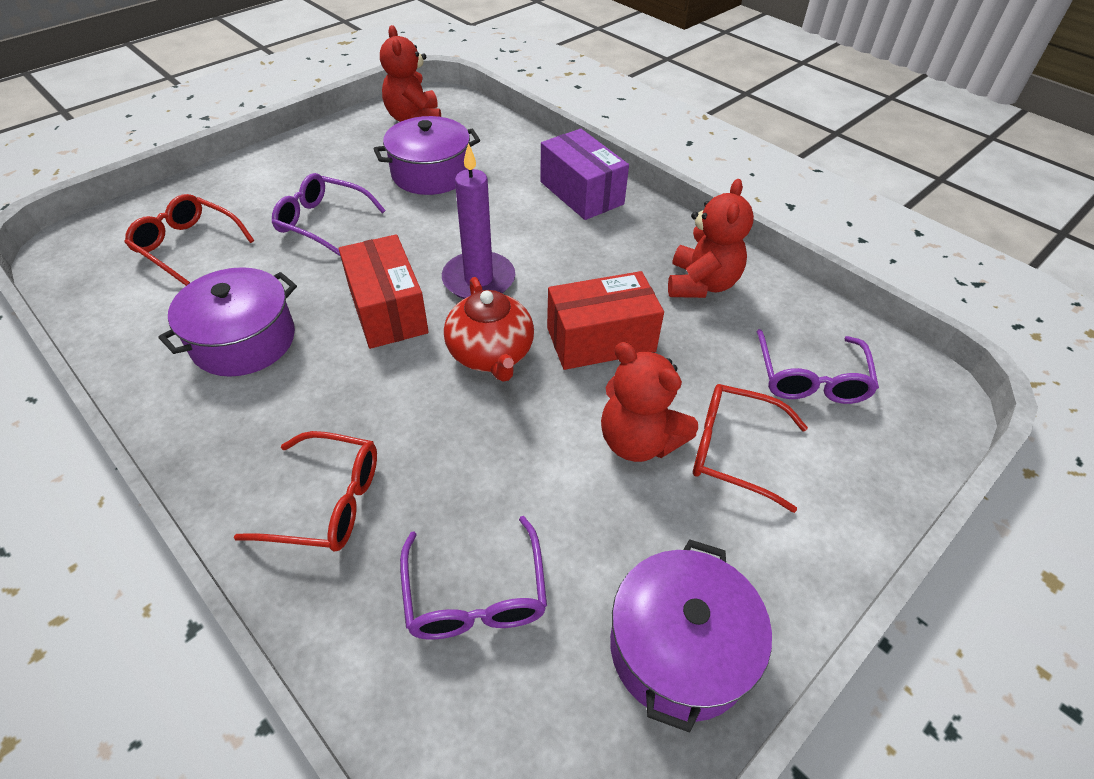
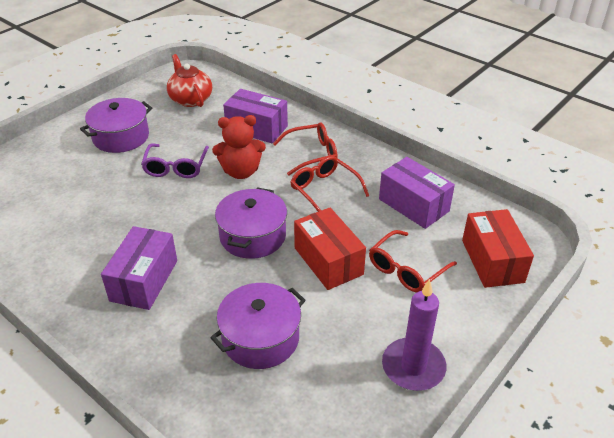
purple box: 1 -> 3
purple glasses: 3 -> 1
red teddy bear: 3 -> 1

